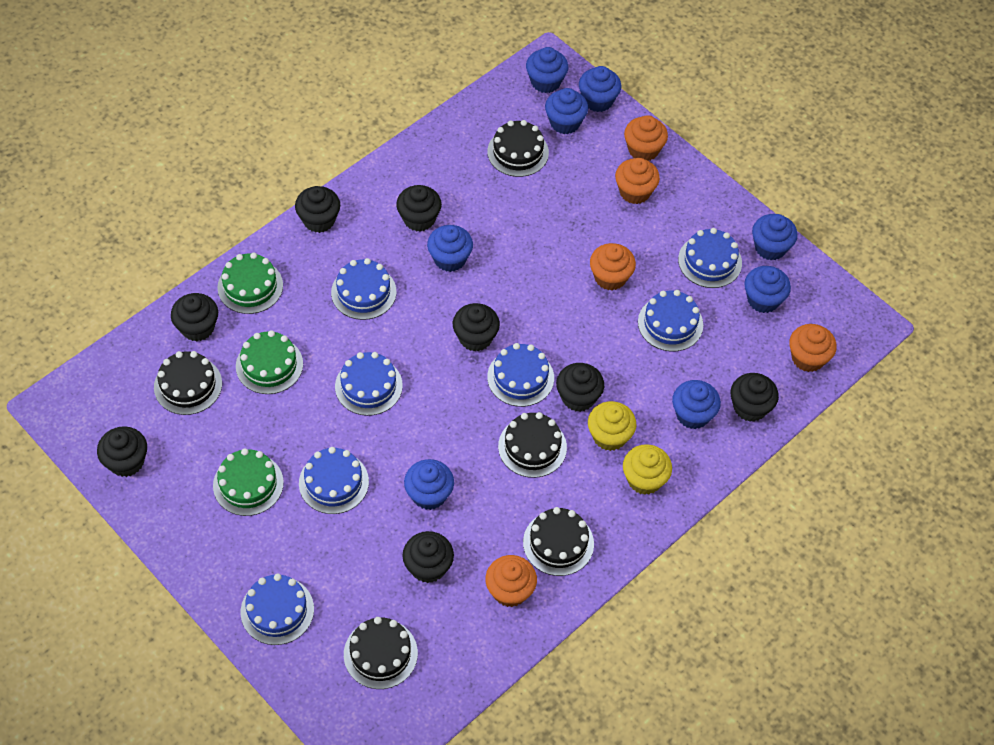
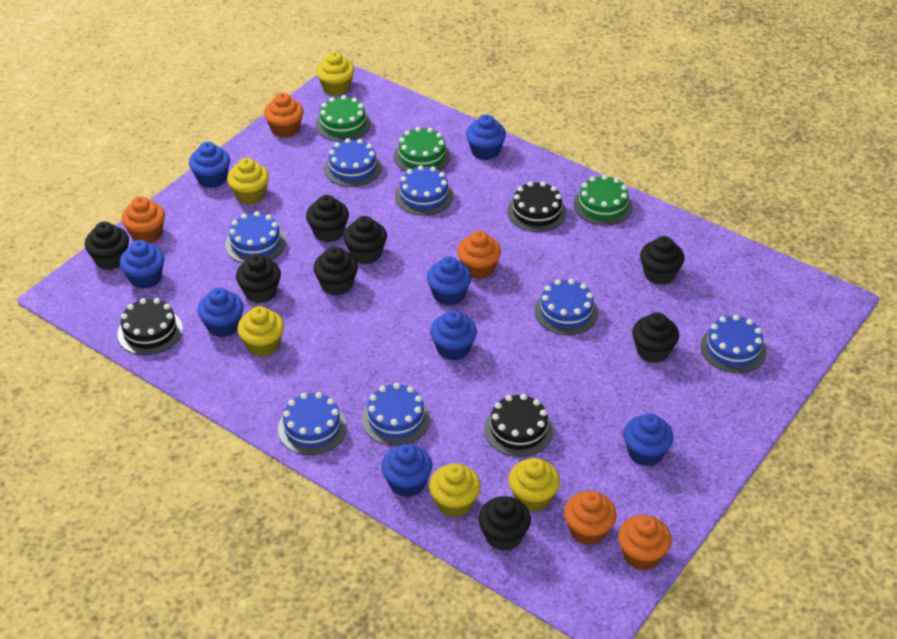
black cake: 5 -> 3
yellow cupcake: 2 -> 5

